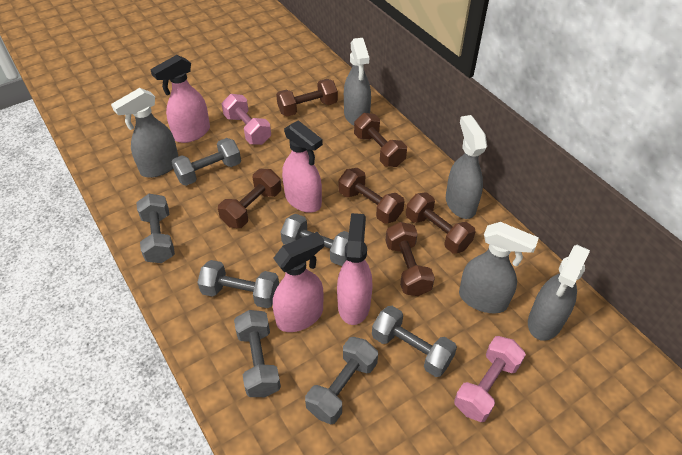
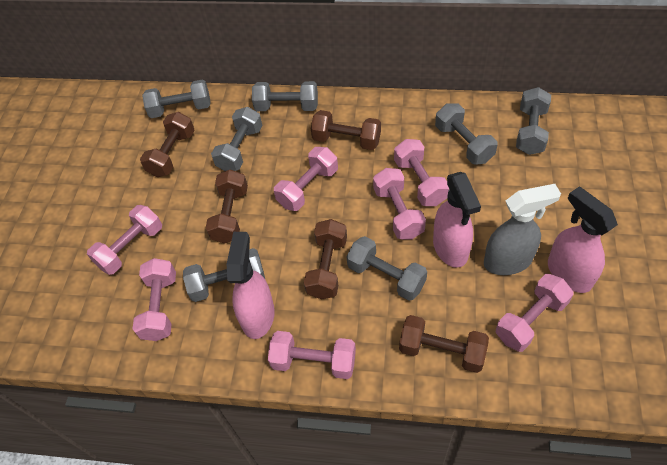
brown dumbbell: 6 -> 5
grey spray bottle: 5 -> 1
pink dumbbell: 2 -> 7
pink spray bottle: 4 -> 3

